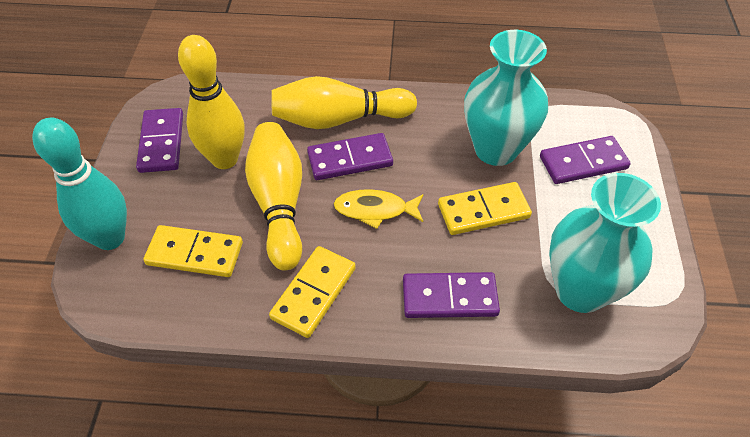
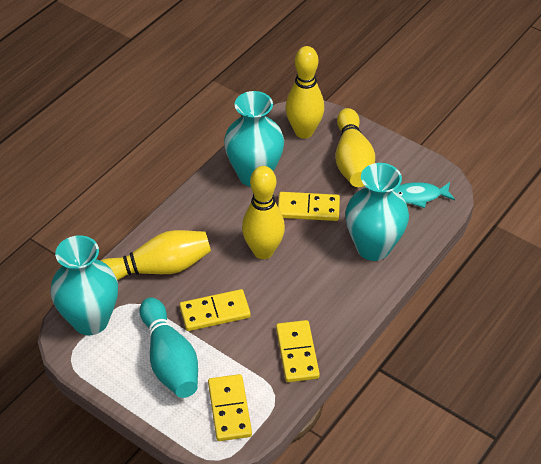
purple domino: 4 -> 0
turquoise fish: 0 -> 1
turquoise vase: 2 -> 3
yellow bowling pin: 3 -> 4
yellow domino: 3 -> 4
yellow fish: 1 -> 0

